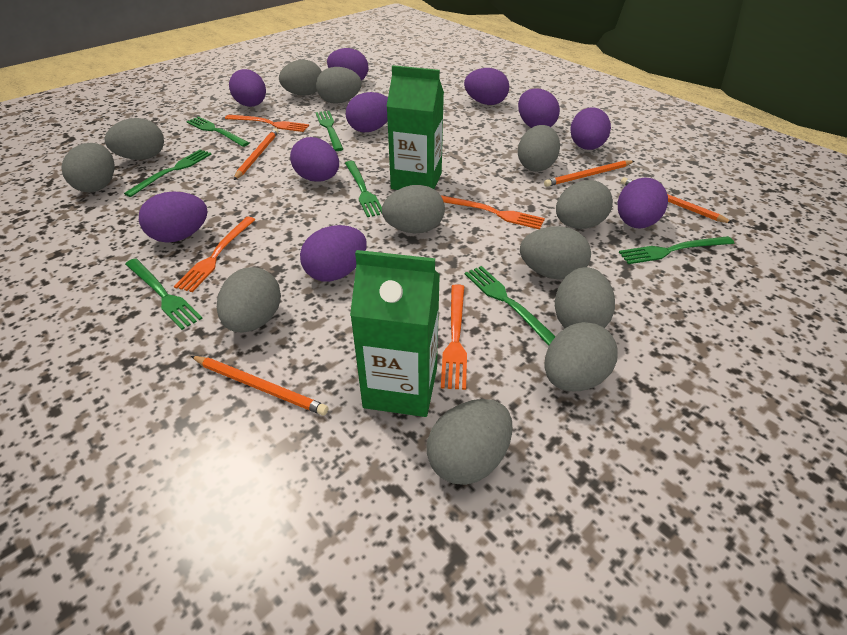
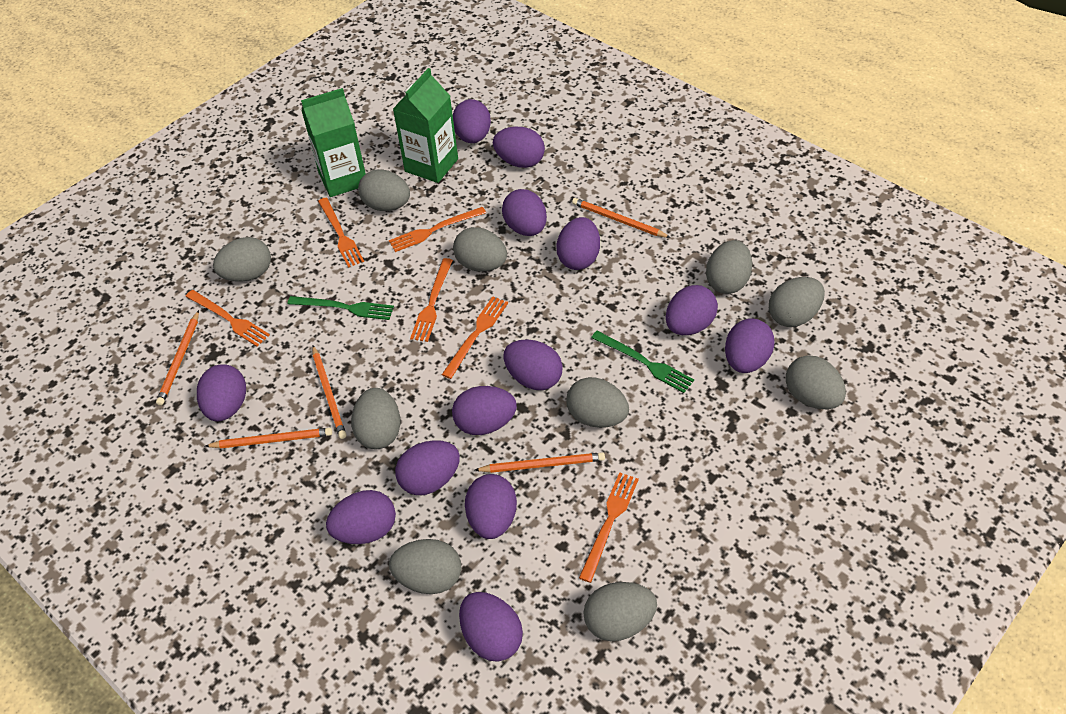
green fork: 7 -> 2
grey egg: 12 -> 10
orange fork: 4 -> 6
orange pencil: 4 -> 5
purple egg: 10 -> 13

